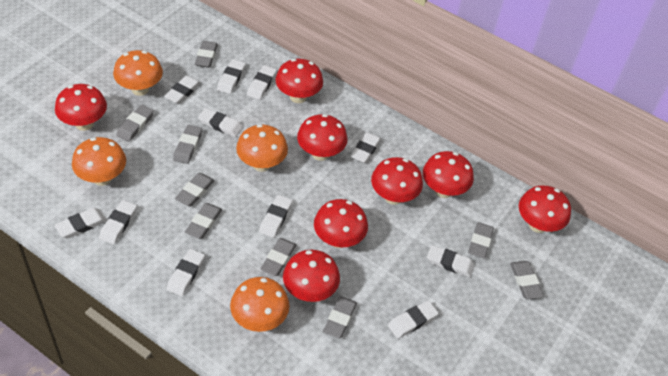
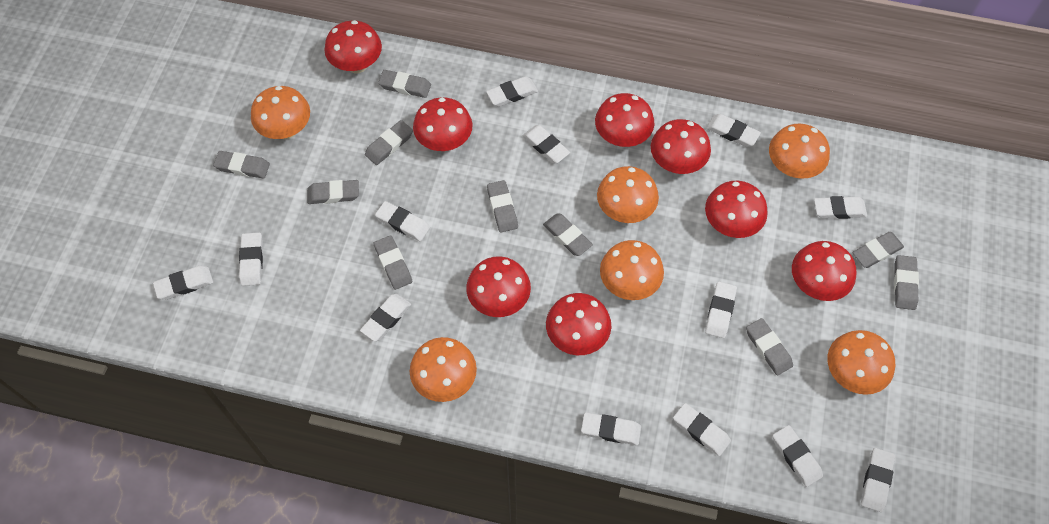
grey eraser: 9 -> 10
orange mushroom: 4 -> 6
white eraser: 11 -> 13

